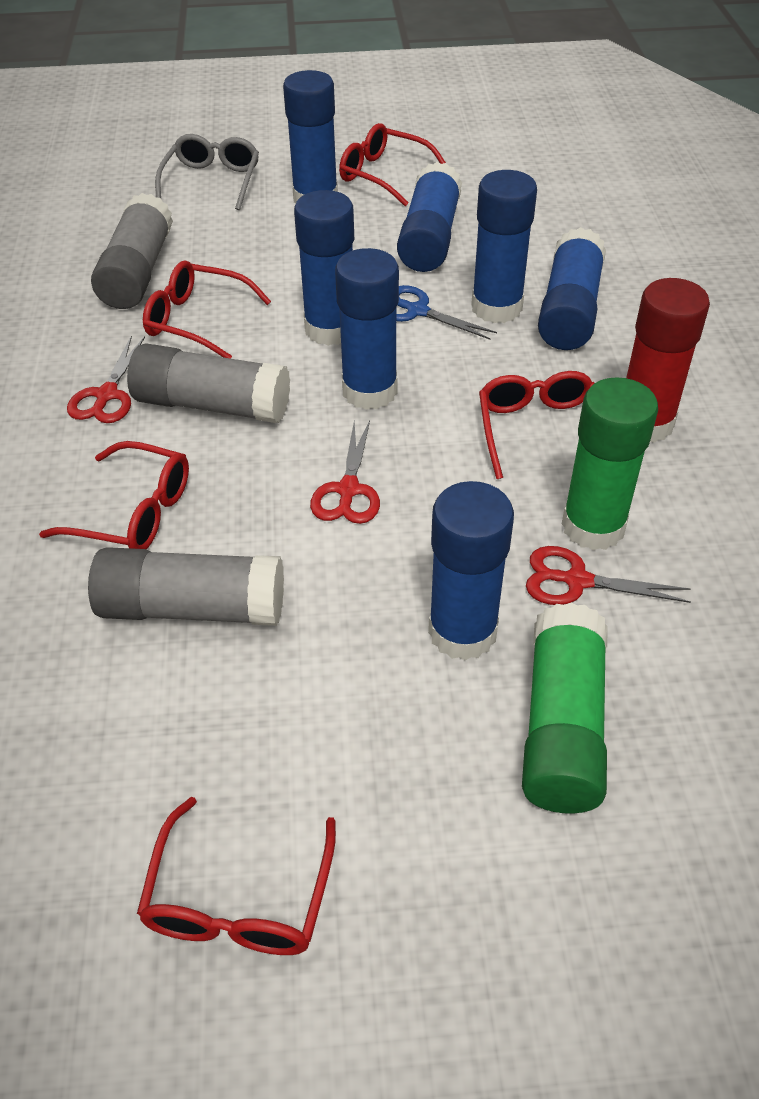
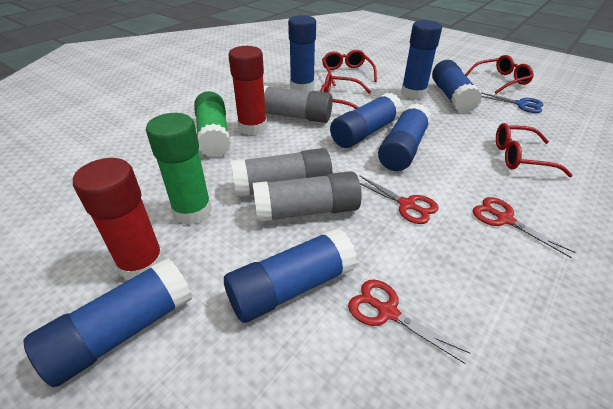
grey glasses: 1 -> 0
red glasses: 5 -> 4
red glue stick: 1 -> 2

